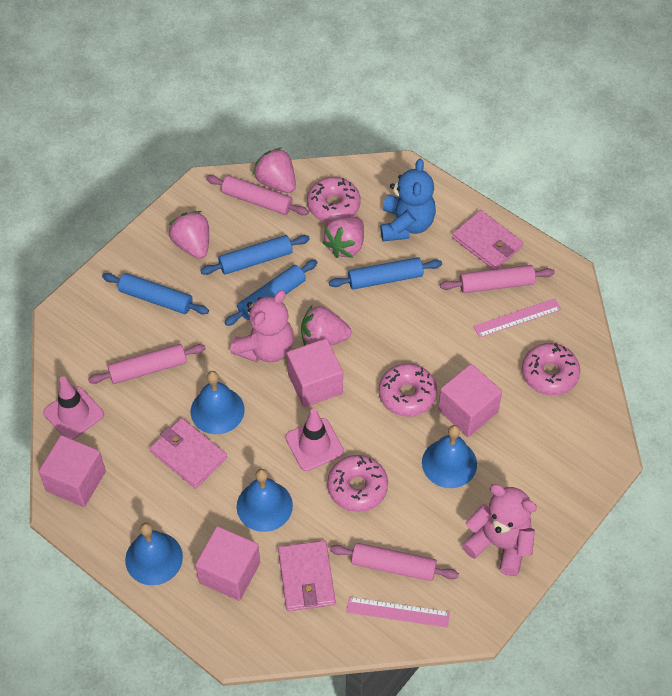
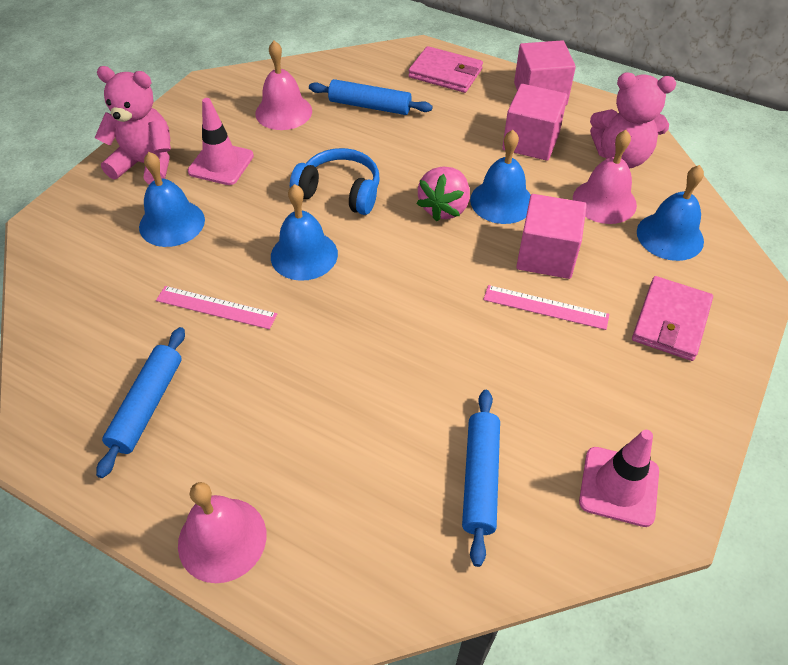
blue headphones: 0 -> 1
blue rolling pin: 4 -> 3
blue teddy bear: 1 -> 0
pink bell: 0 -> 3
pink cube: 4 -> 3
pink donut: 4 -> 0
pink rolling pin: 4 -> 0
pink strawberry: 4 -> 1
pink wallet: 3 -> 2

